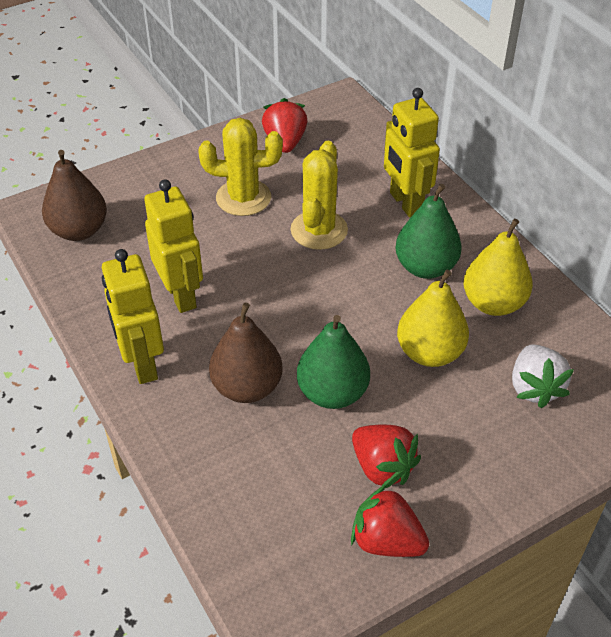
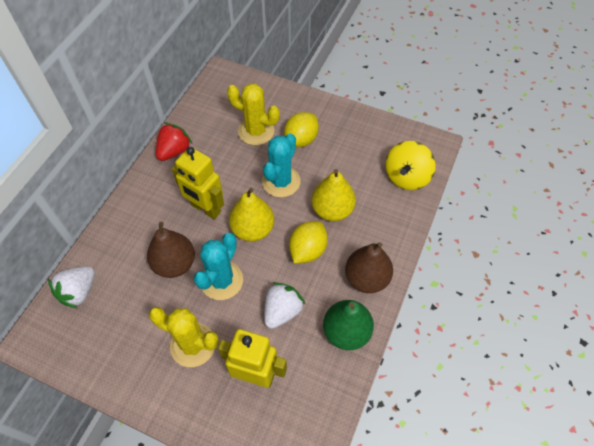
green pear: 2 -> 1
red strawberry: 3 -> 1
turquoise cactus: 0 -> 2
white strawberry: 1 -> 2
yellow lemon: 0 -> 2
yellow robot: 3 -> 2
yellow spinning top: 0 -> 1

